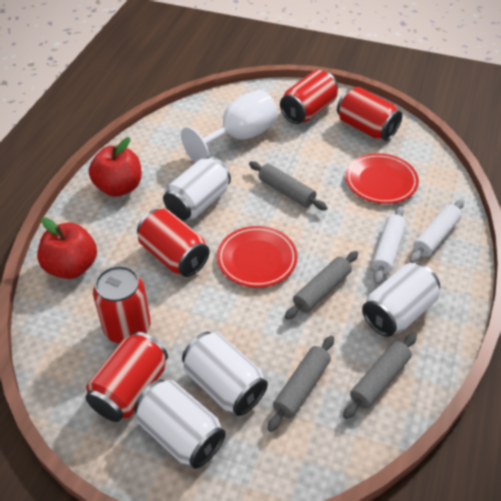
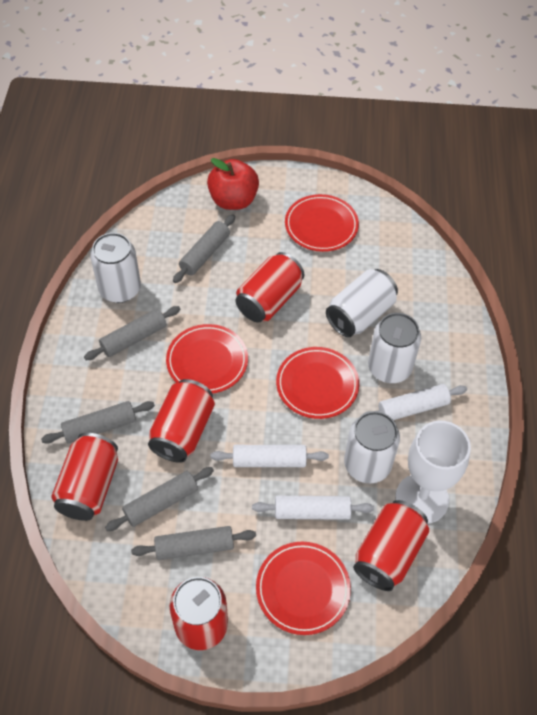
grey rolling pin: 4 -> 5
red apple: 2 -> 1
red plate: 2 -> 4
white rolling pin: 2 -> 3

